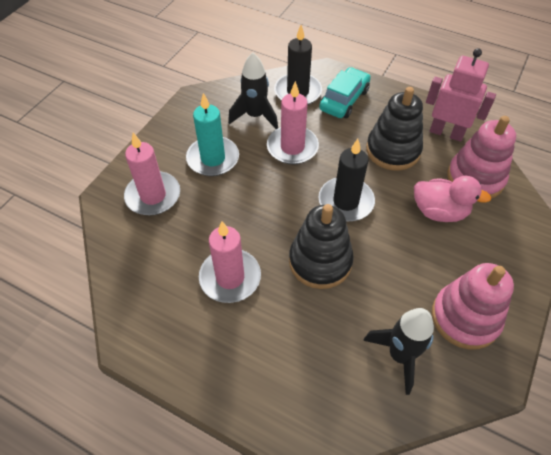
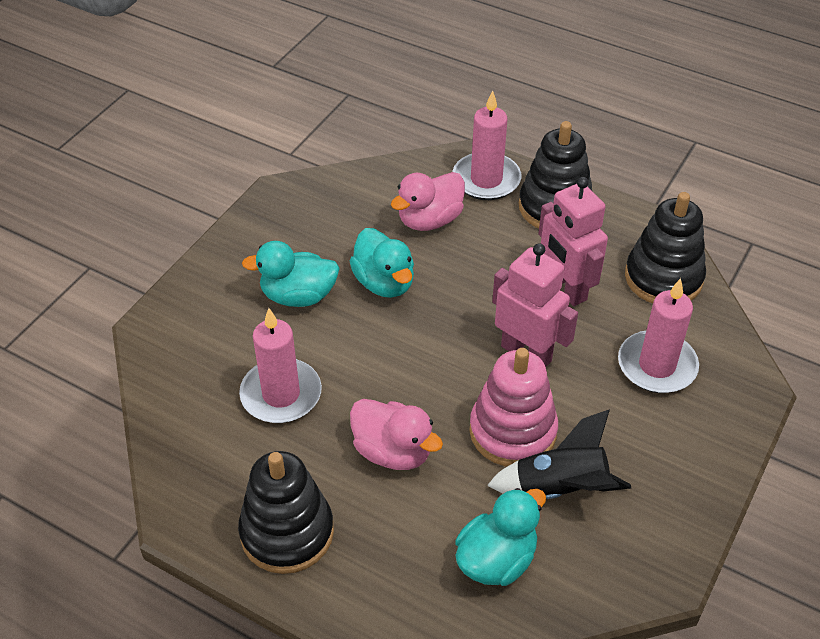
black candle: 2 -> 0
black rocket: 2 -> 1
black stacking toy: 2 -> 3
pink duck: 1 -> 2
pink robot: 1 -> 2
pink stacking toy: 2 -> 1
turquoise candle: 1 -> 0
turquoise car: 1 -> 0
turquoise duck: 0 -> 3

